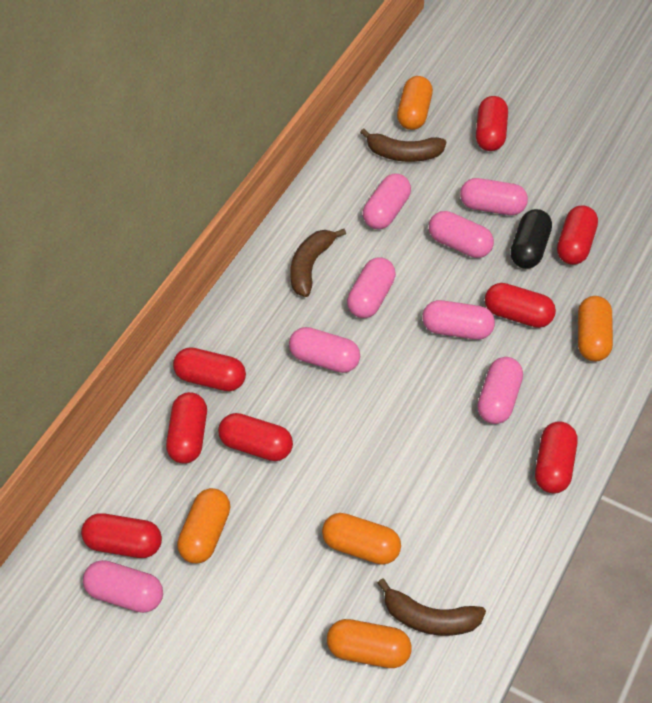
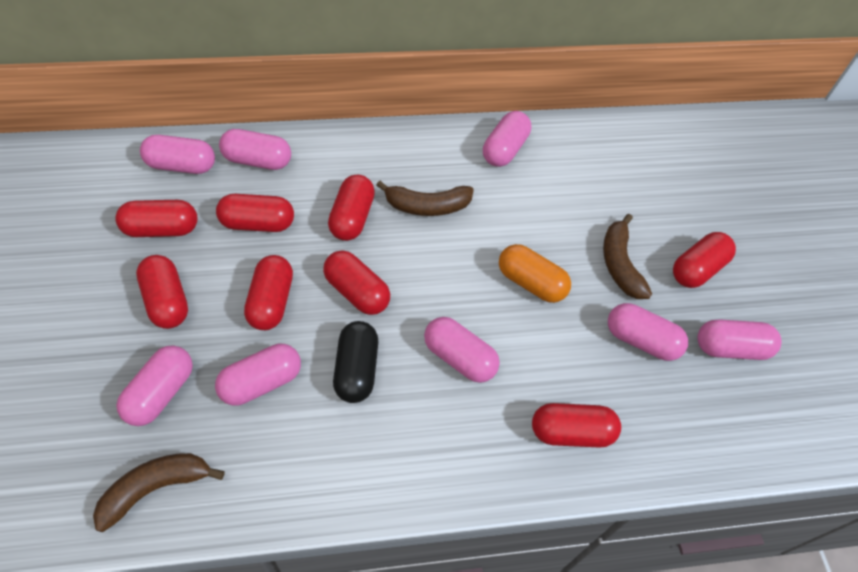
orange capsule: 5 -> 1

